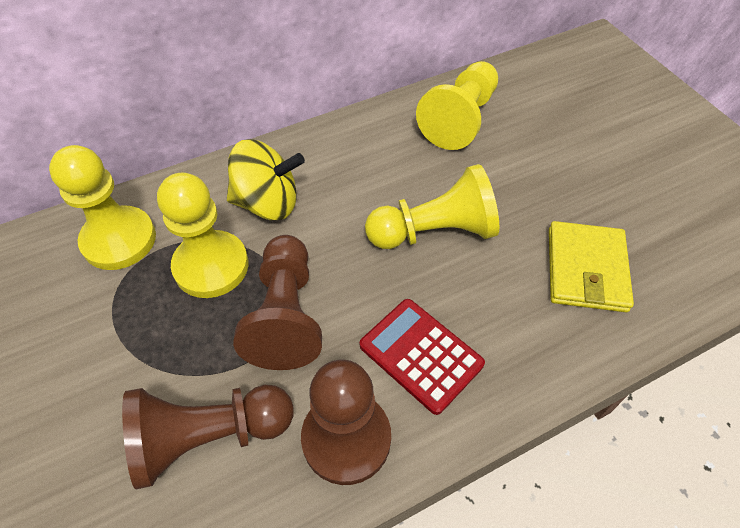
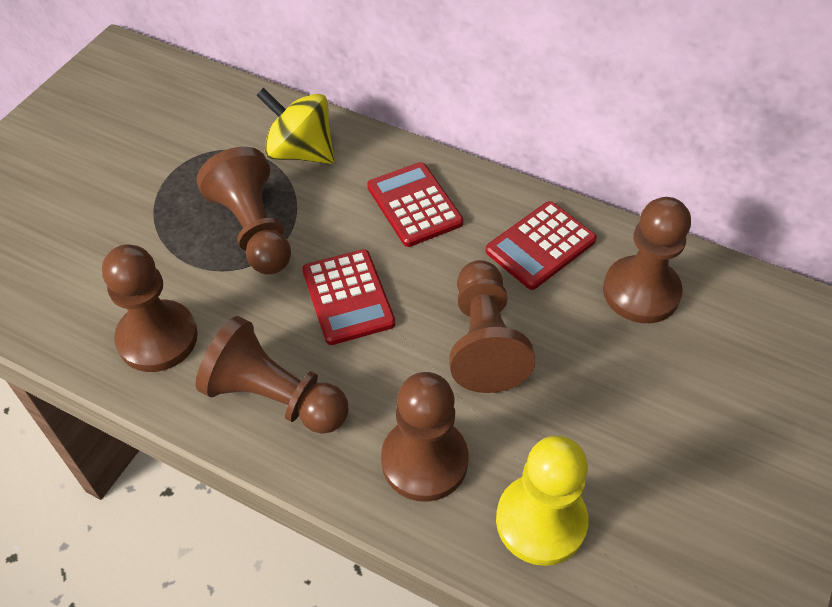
brown pawn: 3 -> 6
red calculator: 1 -> 3
yellow pawn: 4 -> 1
yellow wallet: 1 -> 0

